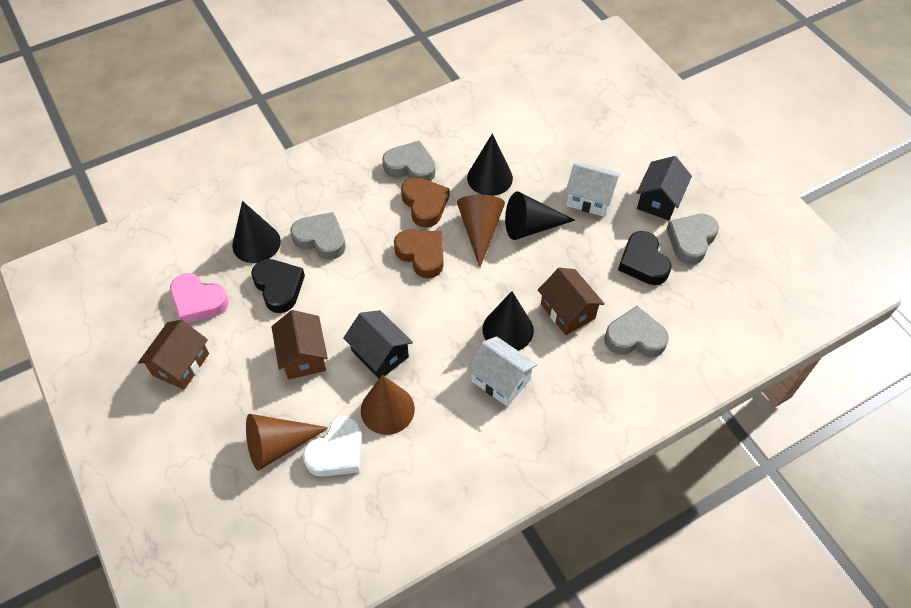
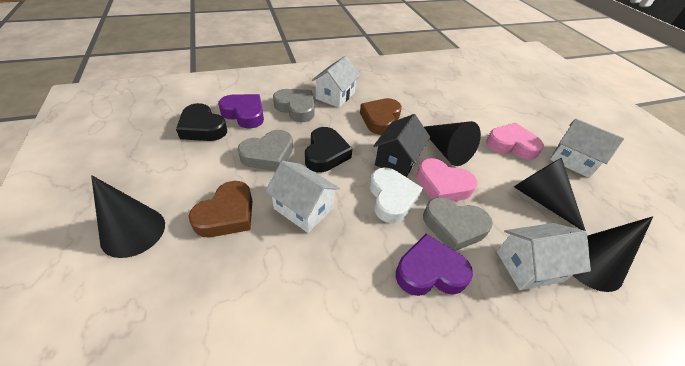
black house: 2 -> 1
brown cone: 3 -> 0
brown house: 3 -> 0
grey heart: 4 -> 3
pink heart: 1 -> 2
purple heart: 0 -> 2
white house: 2 -> 4

